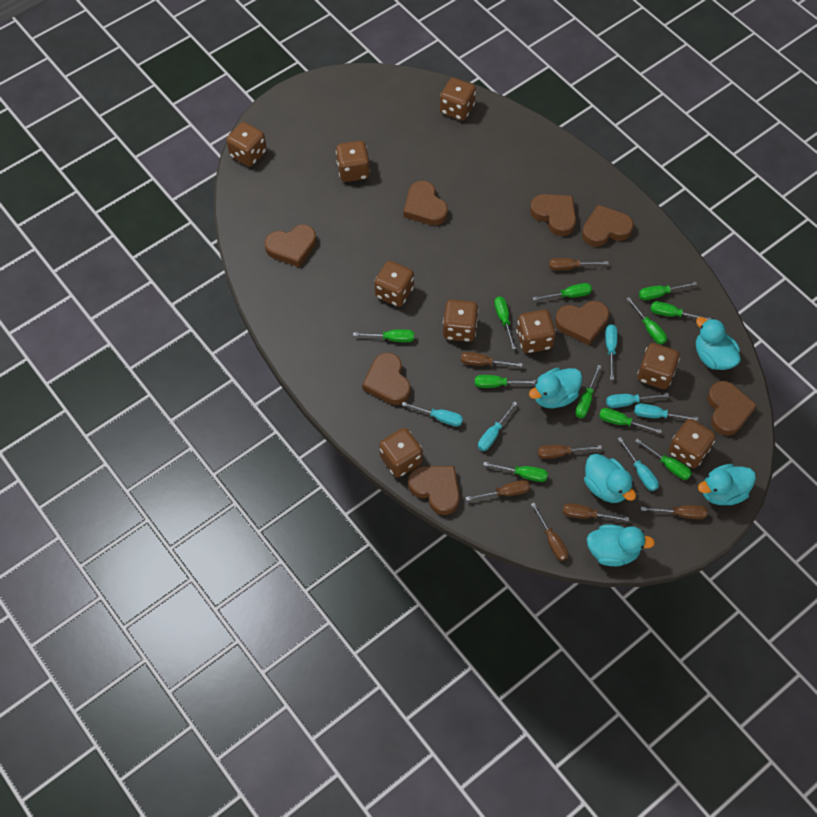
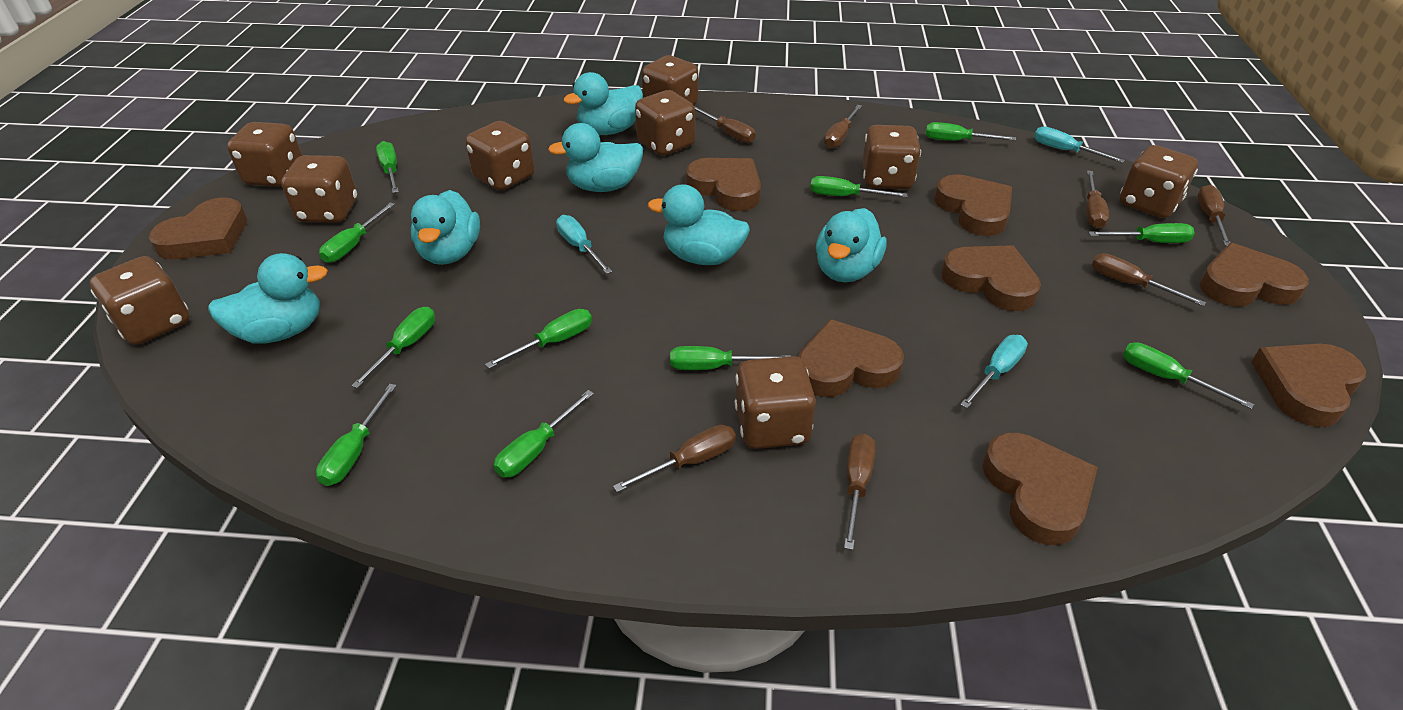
turquoise duck: 5 -> 6
turquoise screwdriver: 6 -> 3

